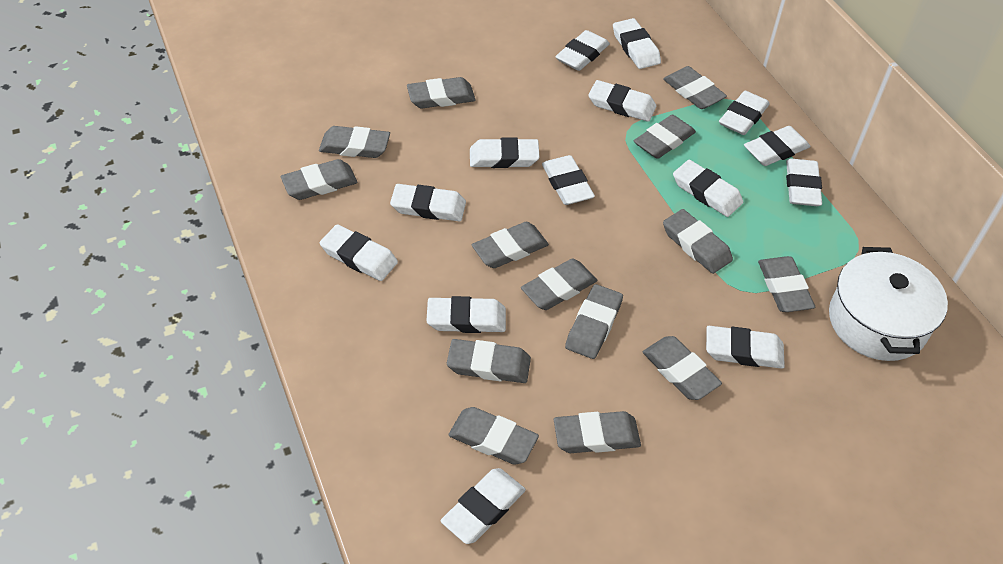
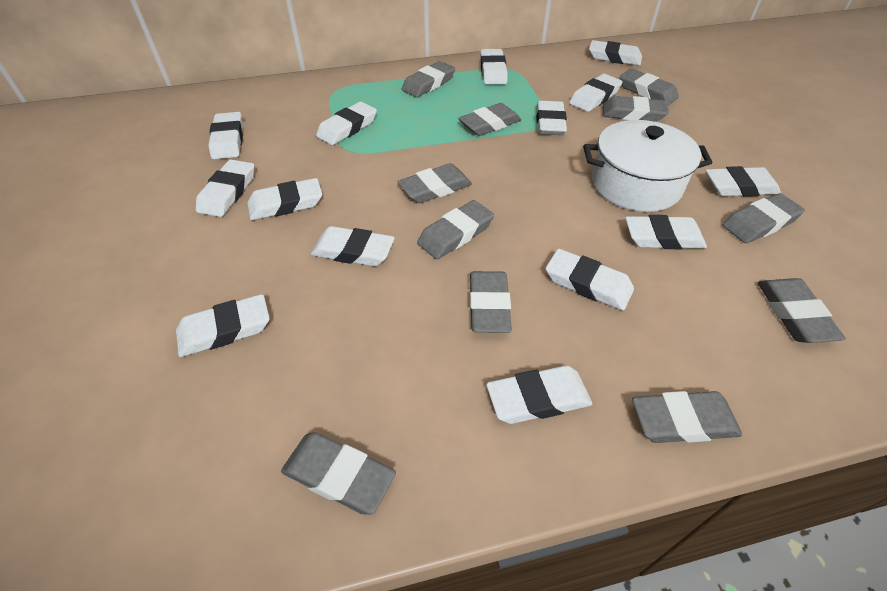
grey eraser: 14 -> 11

